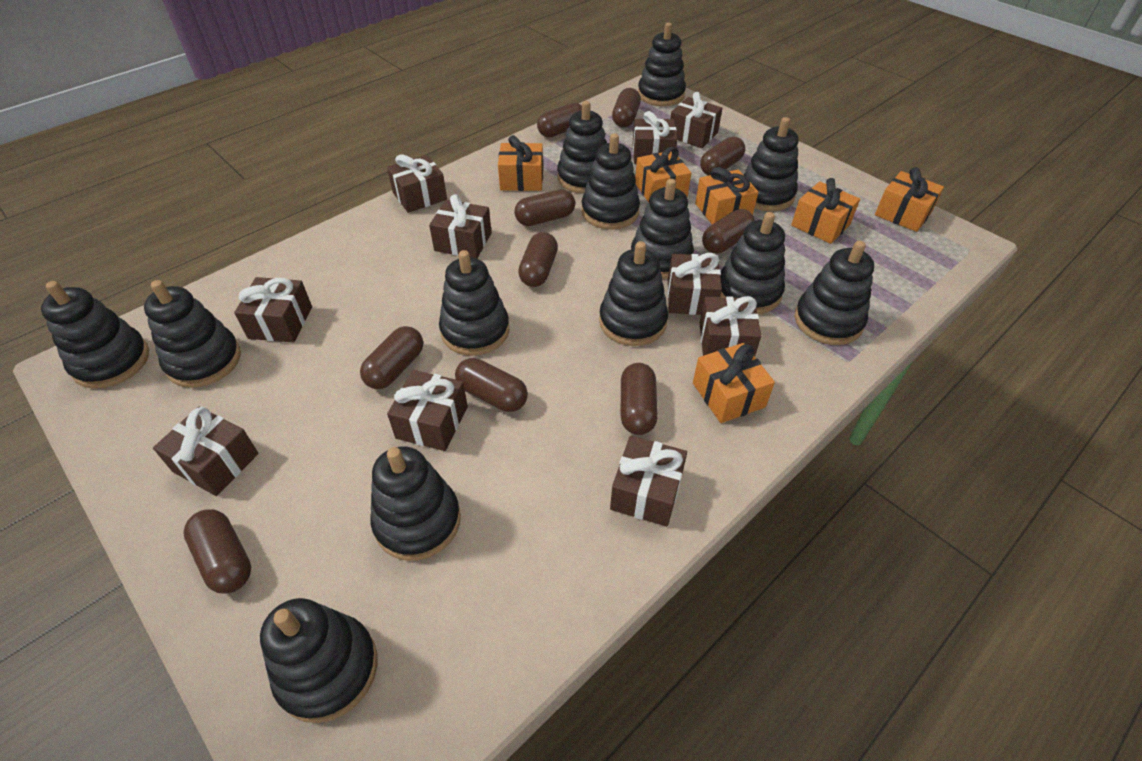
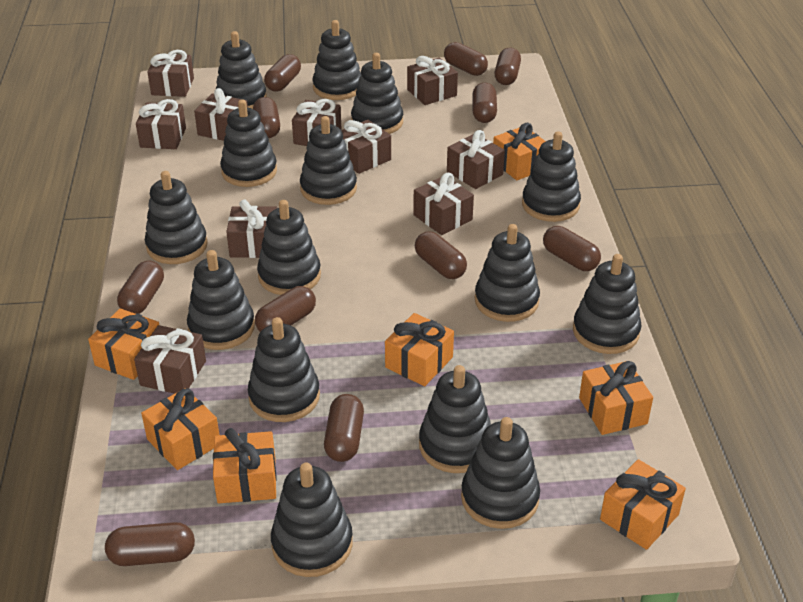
black stacking toy: 13 -> 15
brown capsule: 10 -> 11
orange gift: 6 -> 7

